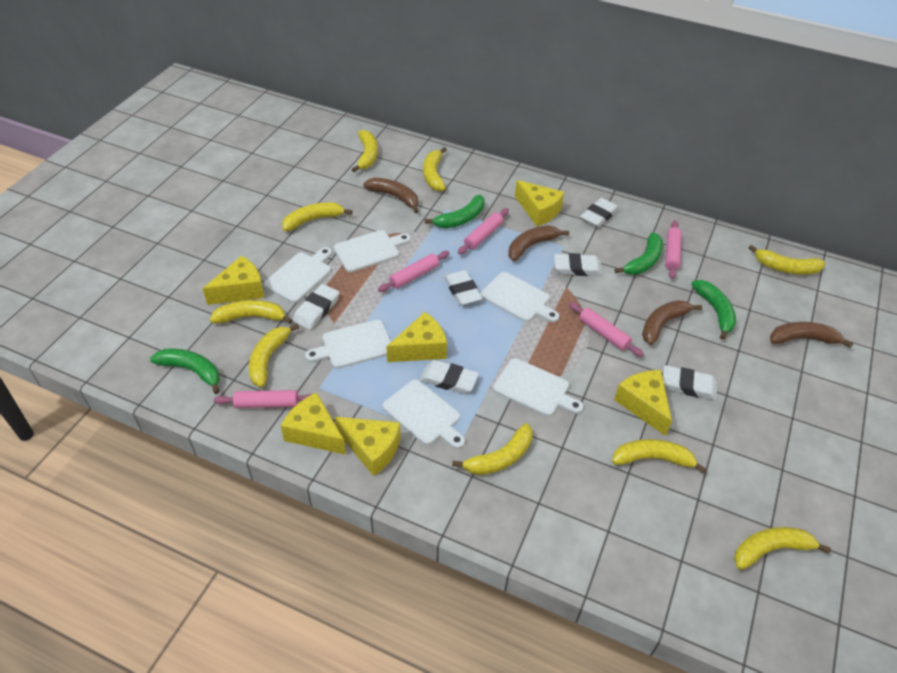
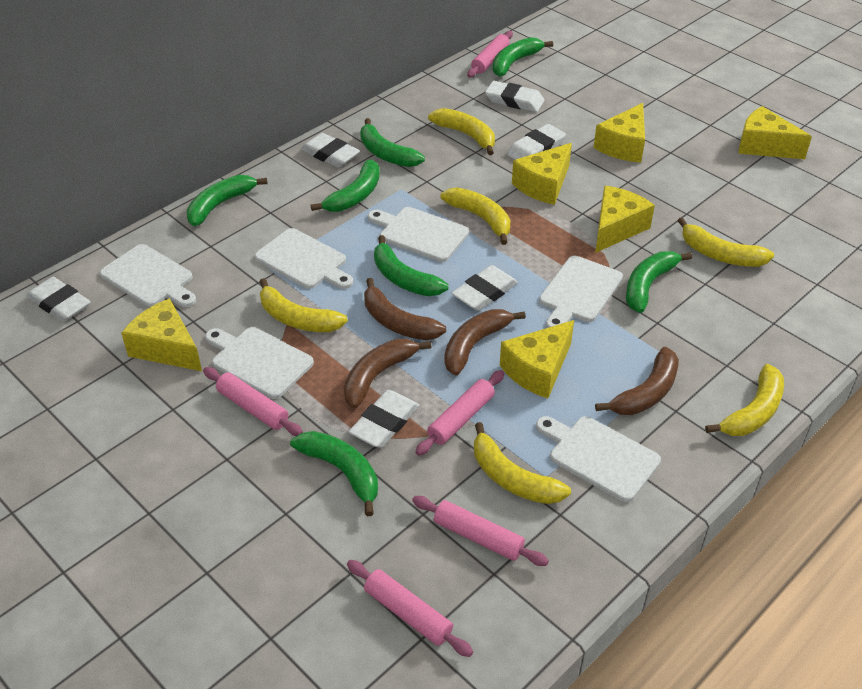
green banana: 4 -> 7
yellow banana: 9 -> 6

